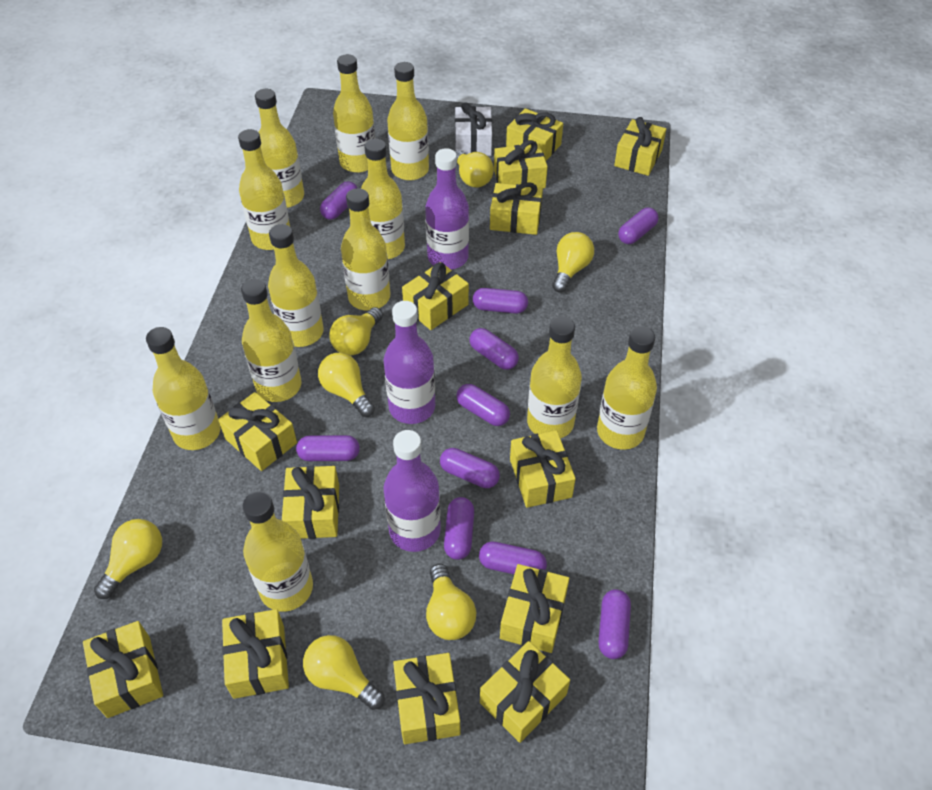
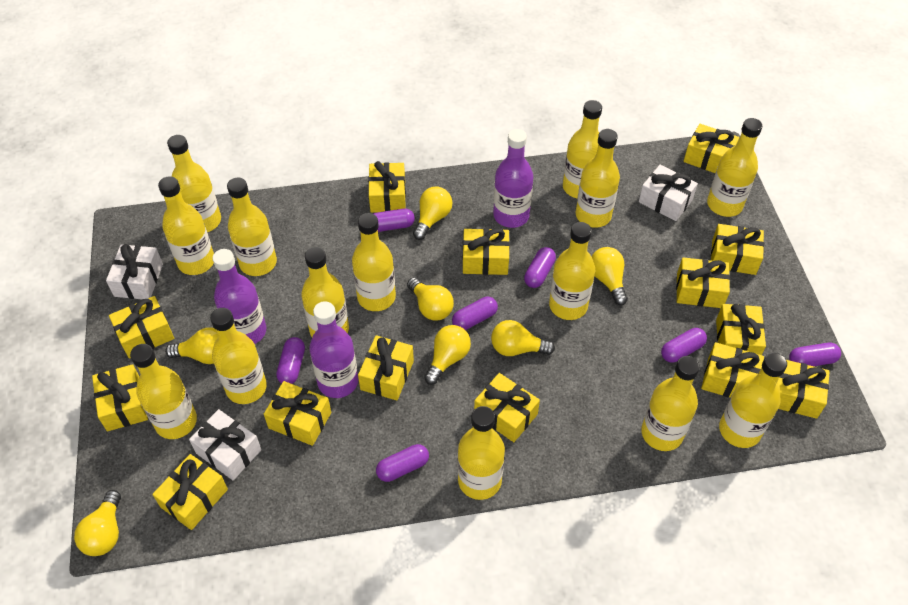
purple capsule: 10 -> 7
white gift: 1 -> 3
yellow bottle: 12 -> 14
yellow gift: 13 -> 14

